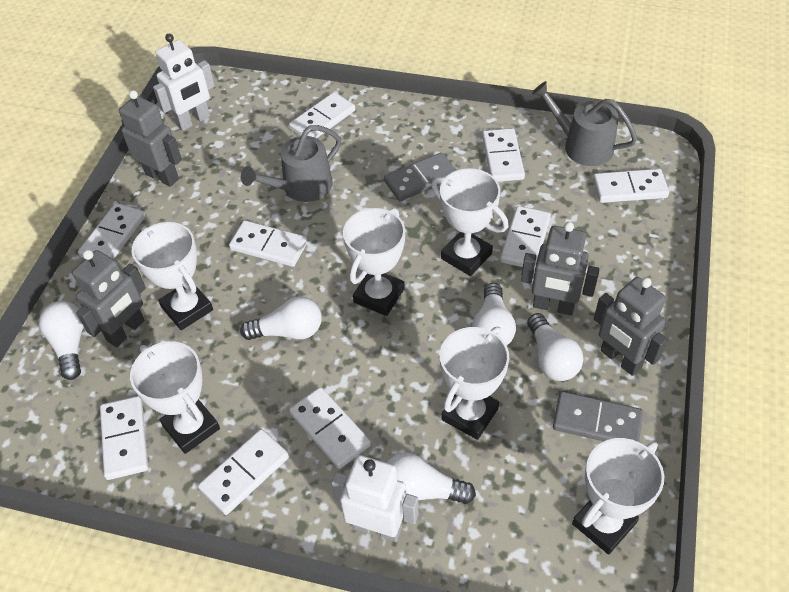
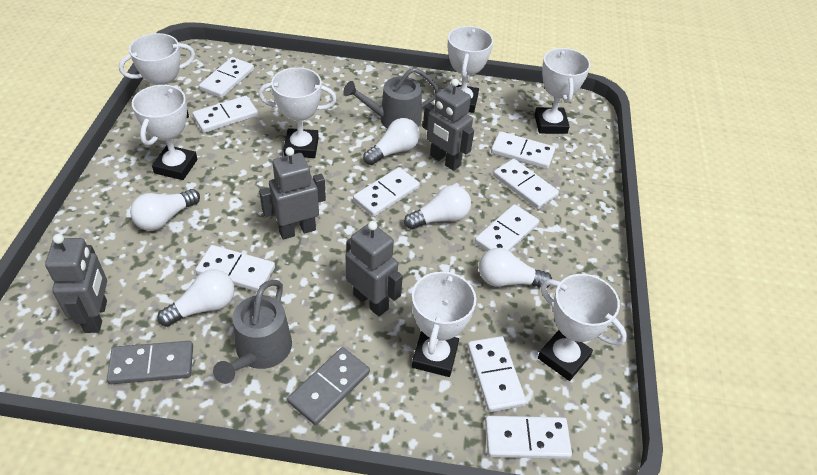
white robot: 2 -> 0
white trophy: 6 -> 7

